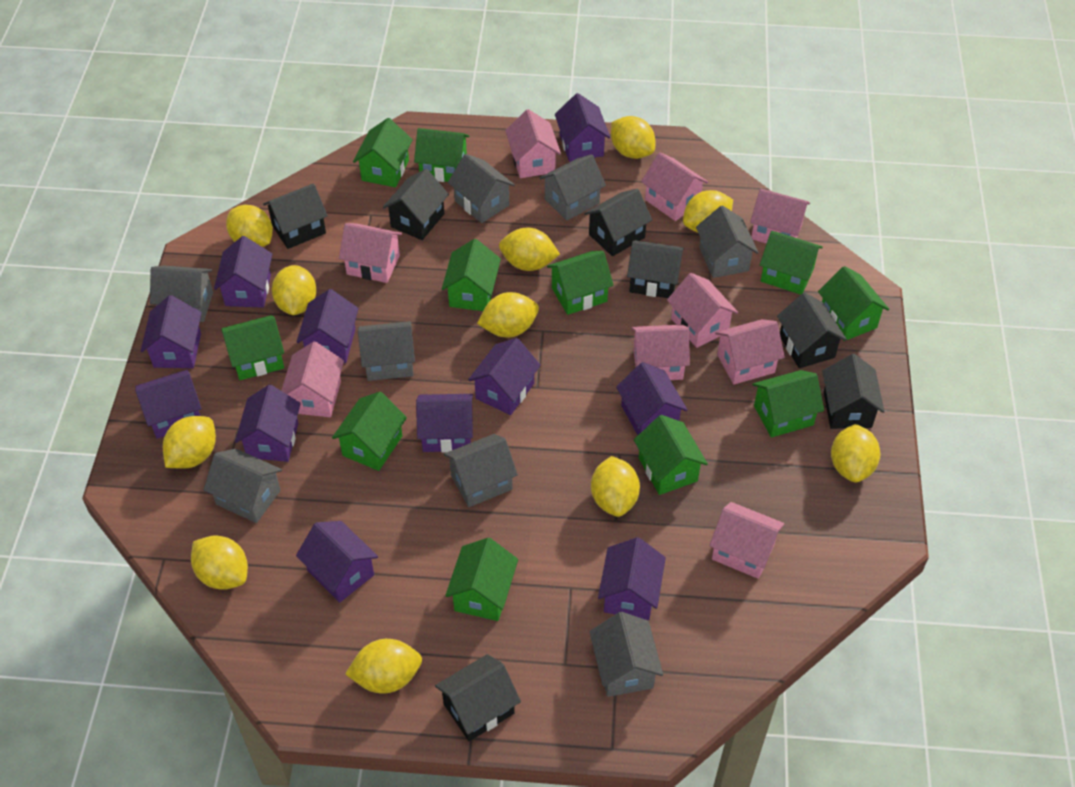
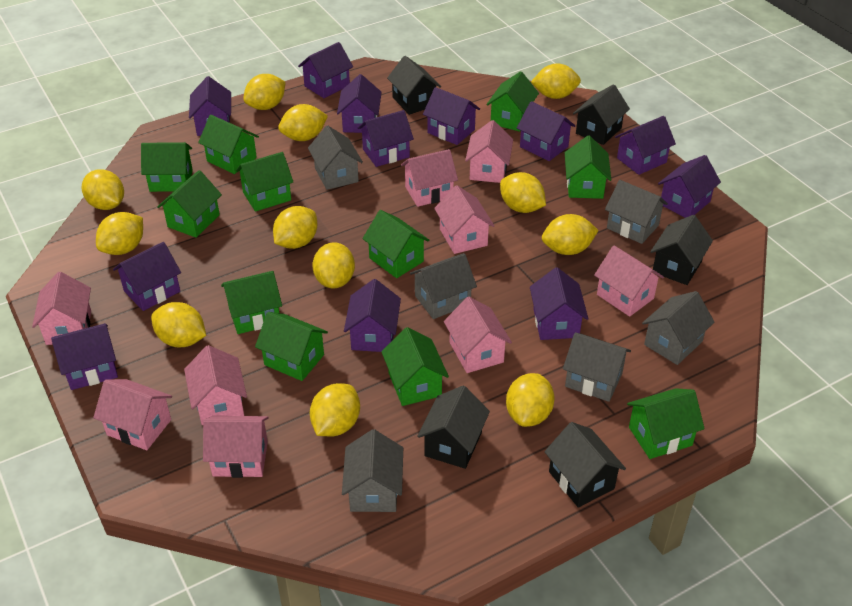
black house: 7 -> 5
grey house: 8 -> 6
purple house: 11 -> 12
yellow lemon: 11 -> 12

